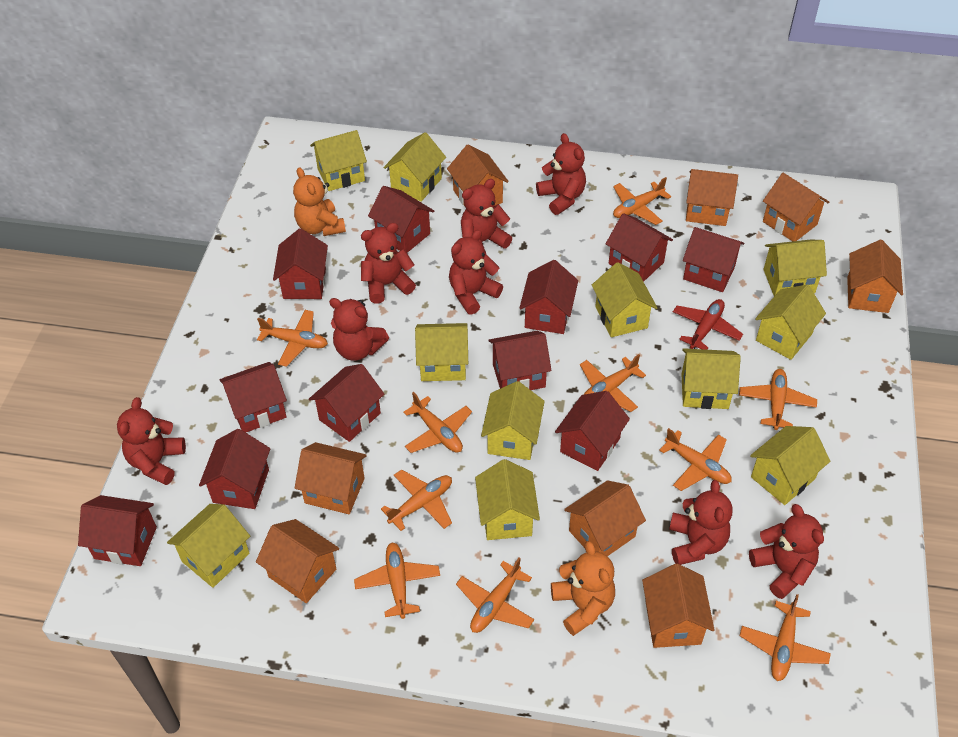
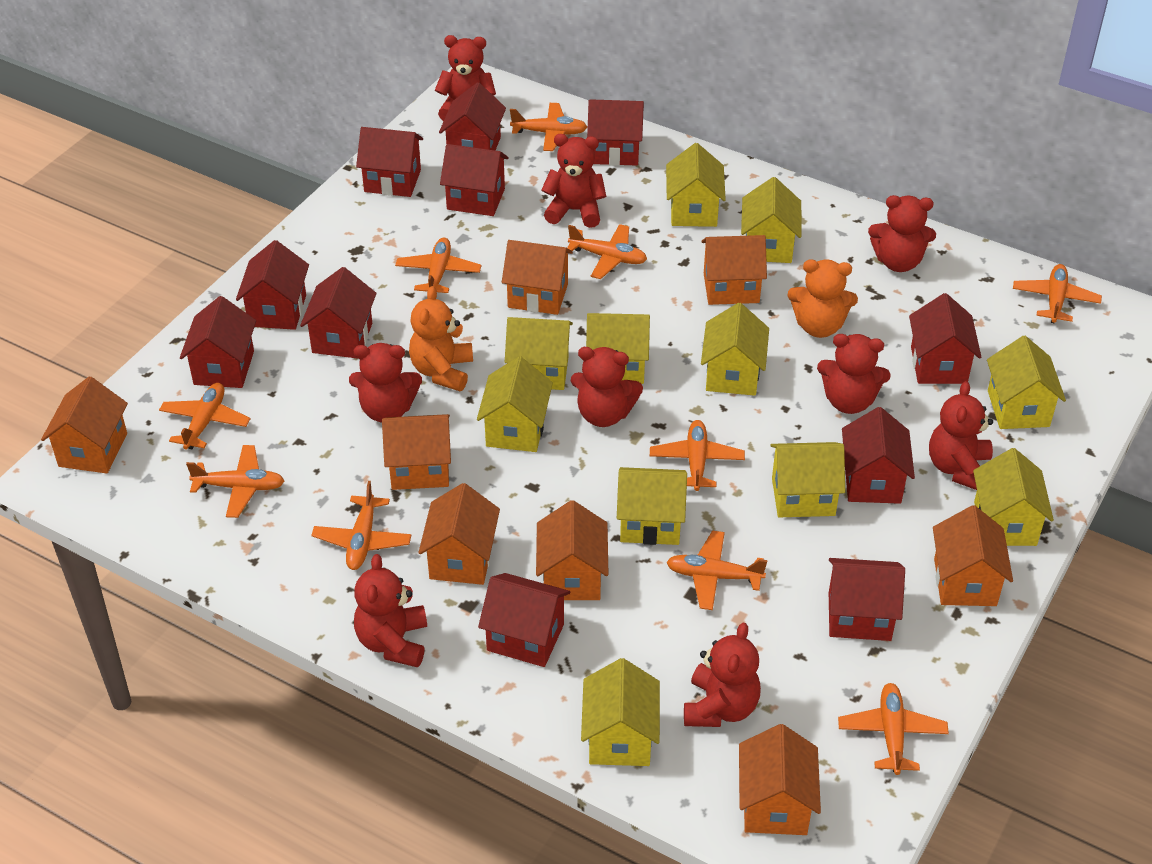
red plane: 1 -> 0
red teddy bear: 8 -> 9

